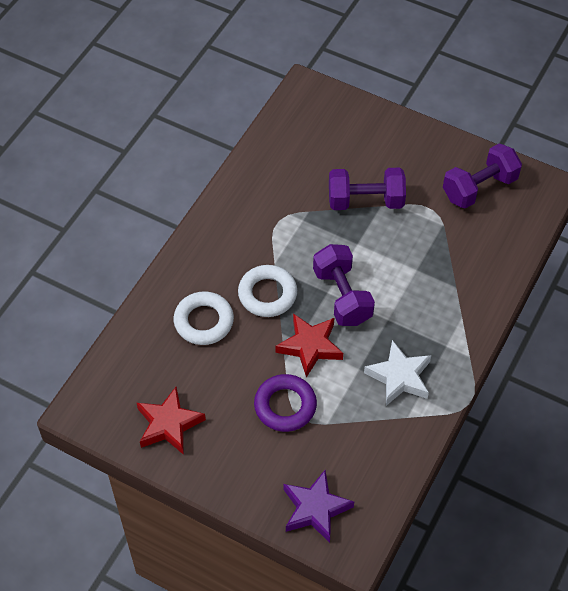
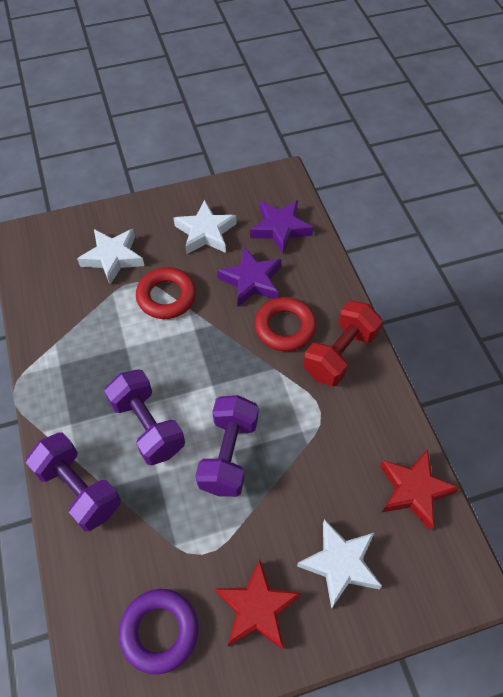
purple star: 1 -> 2
red dumbbell: 0 -> 1
red ring: 0 -> 2
white ring: 2 -> 0
white star: 1 -> 3

